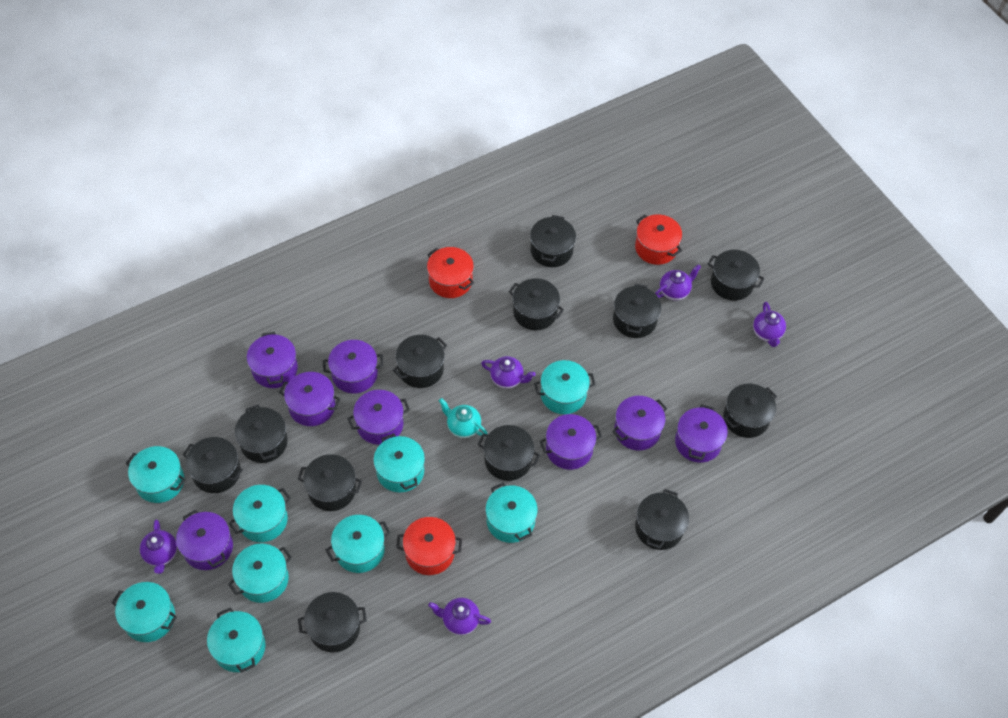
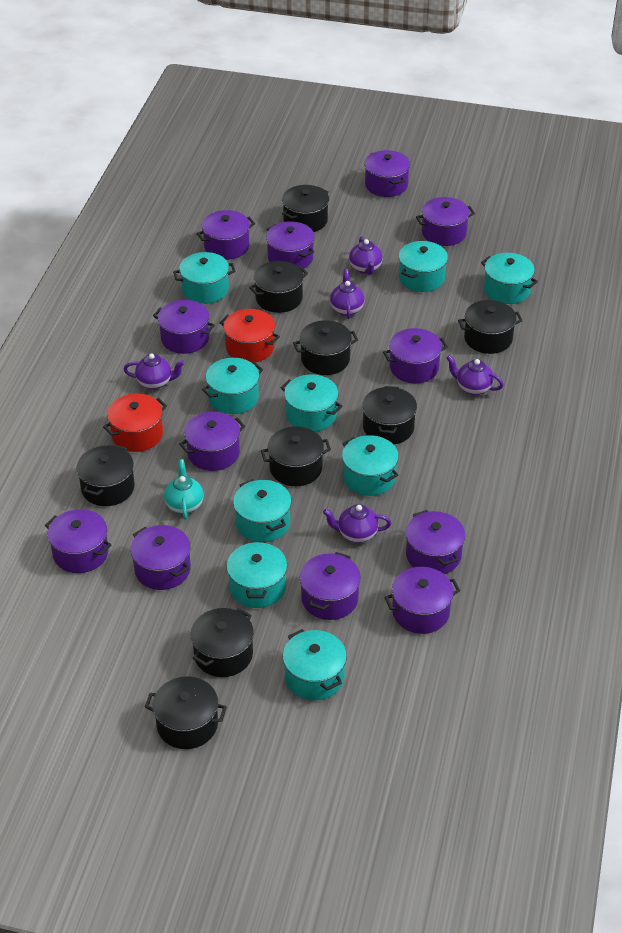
black pot: 12 -> 9
purple pot: 8 -> 12
red pot: 3 -> 2

